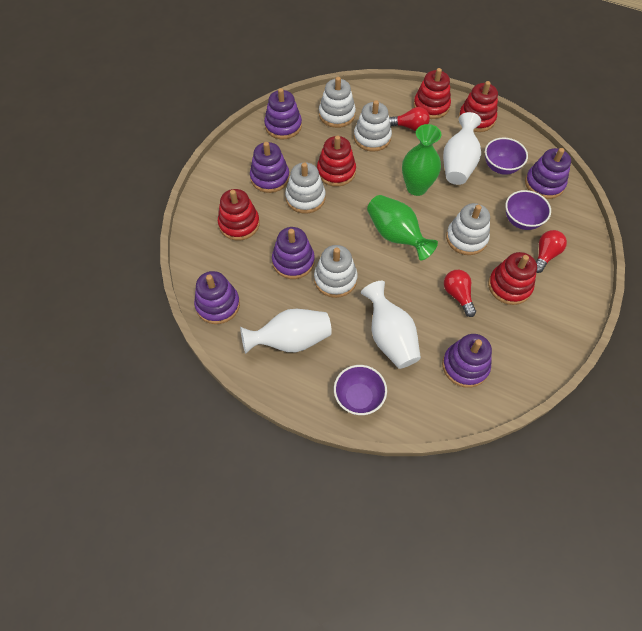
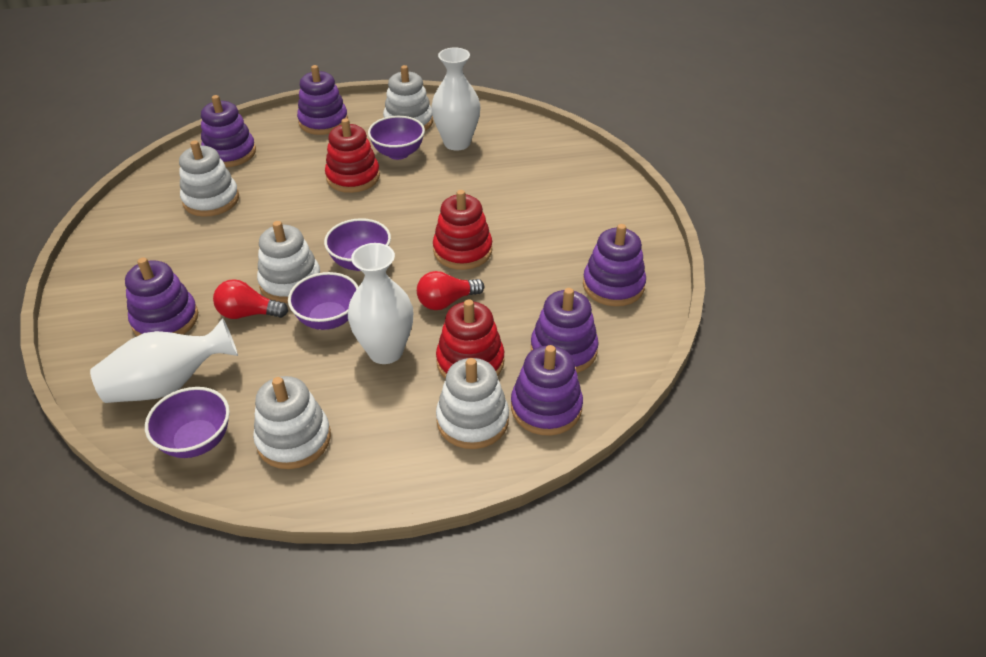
green vase: 2 -> 0
purple bowl: 3 -> 4
red light bulb: 3 -> 2
red stacking toy: 5 -> 3

